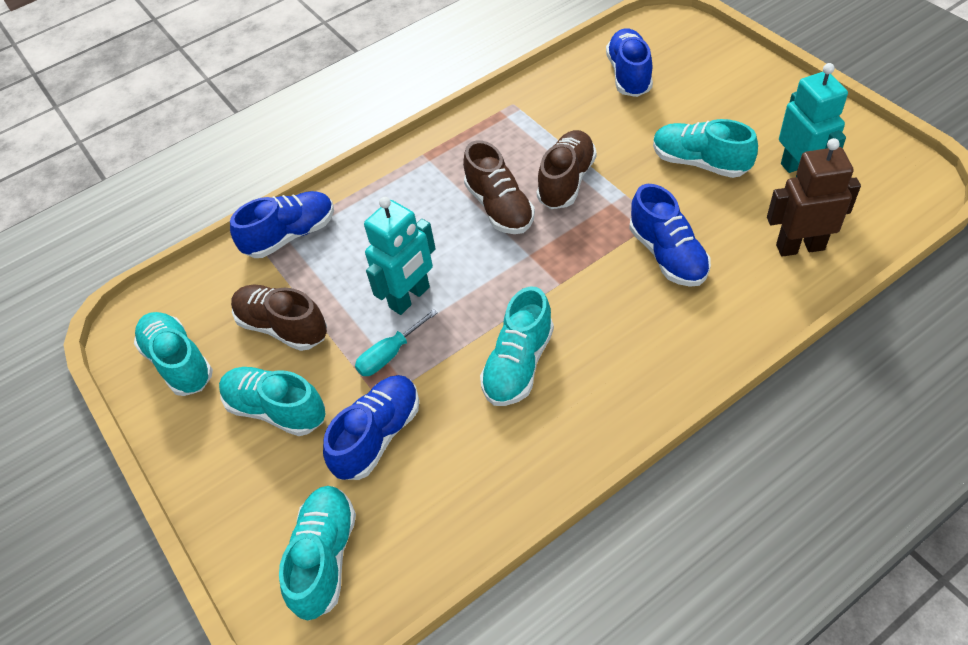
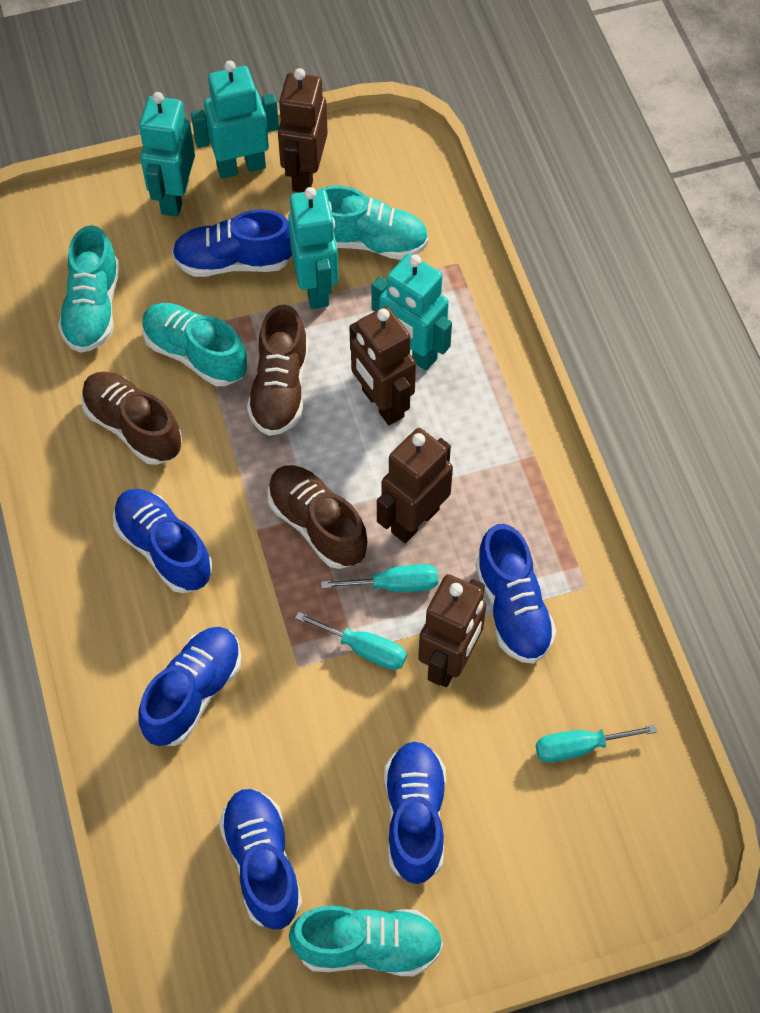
blue shoe: 4 -> 6
brown robot: 1 -> 4
turquoise robot: 2 -> 4
turquoise screwdriver: 1 -> 3
turquoise shoe: 5 -> 4

